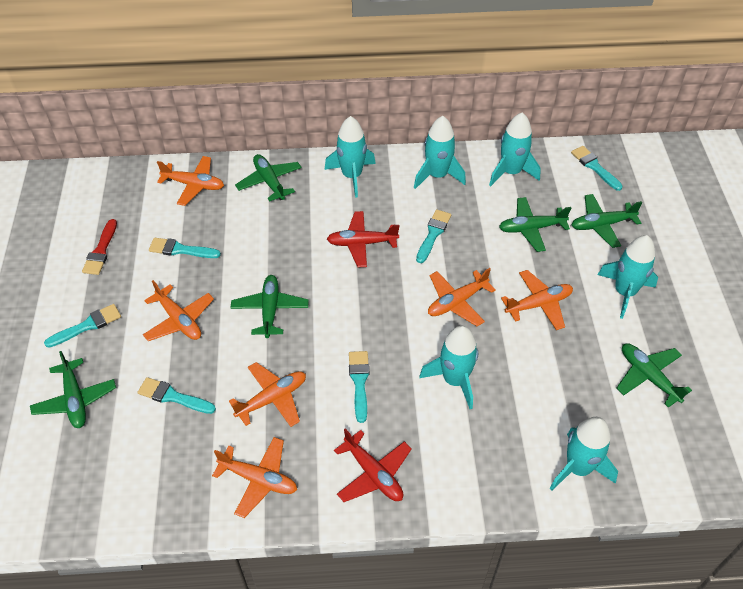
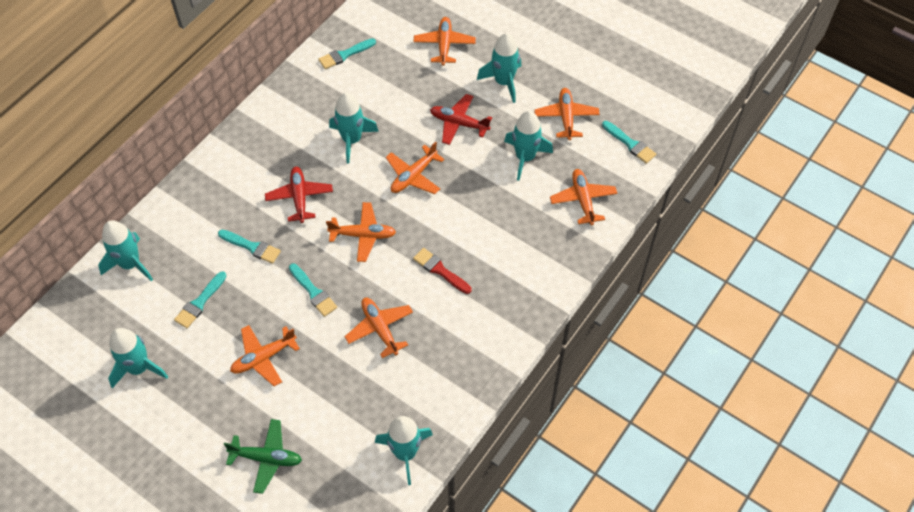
green plane: 6 -> 1
orange plane: 6 -> 7
turquoise brush: 6 -> 5

